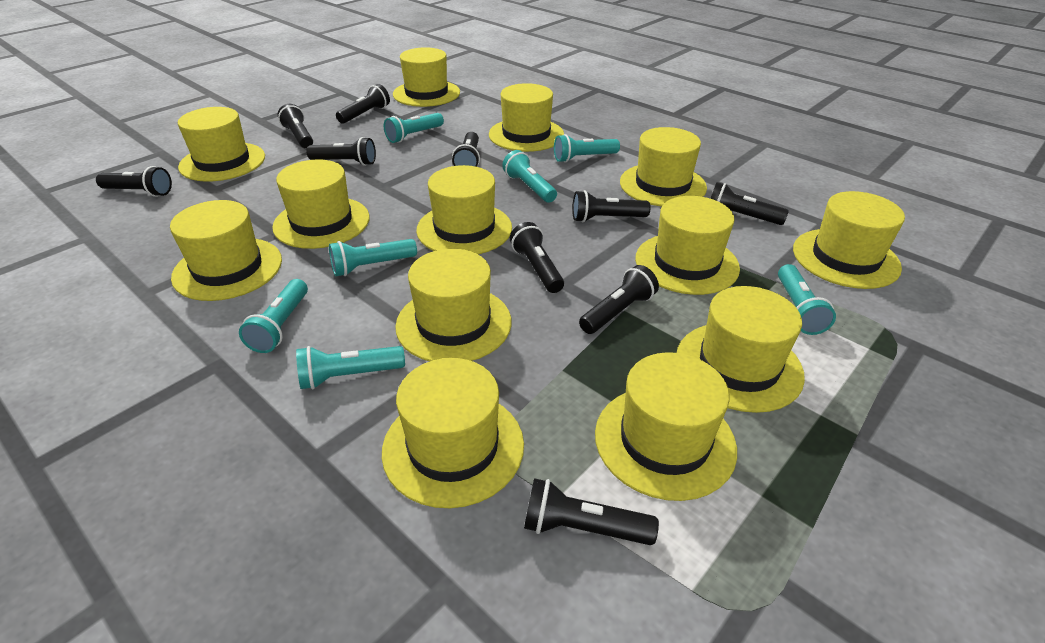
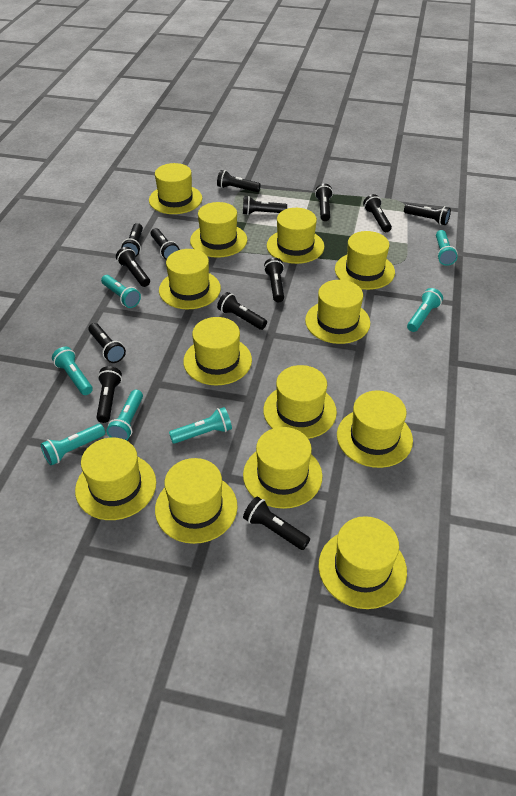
black flashlight: 10 -> 13

